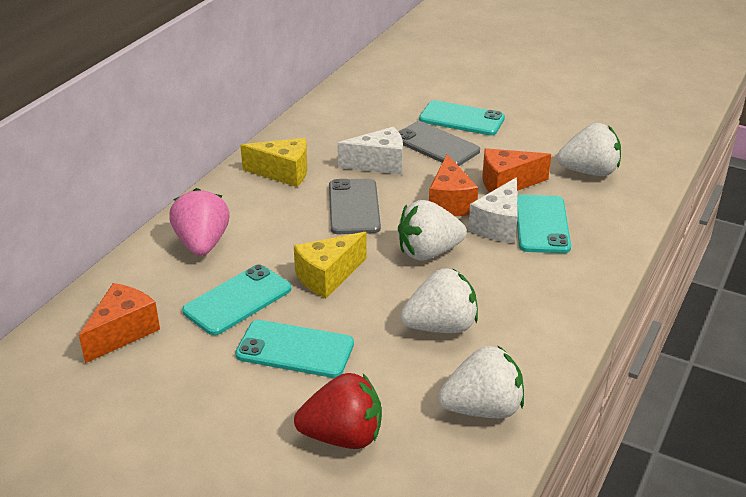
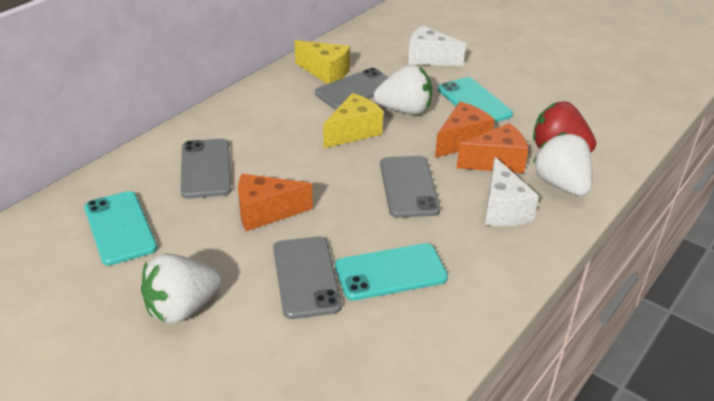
grey phone: 2 -> 4
pink strawberry: 1 -> 0
turquoise phone: 4 -> 3
white strawberry: 4 -> 3

